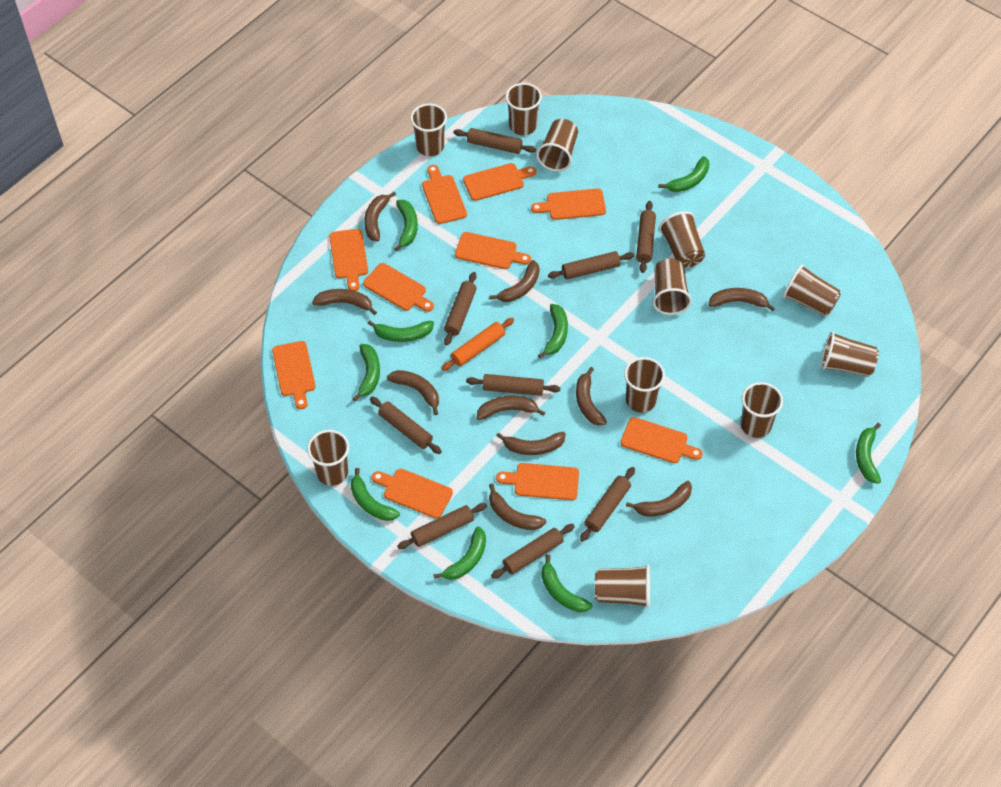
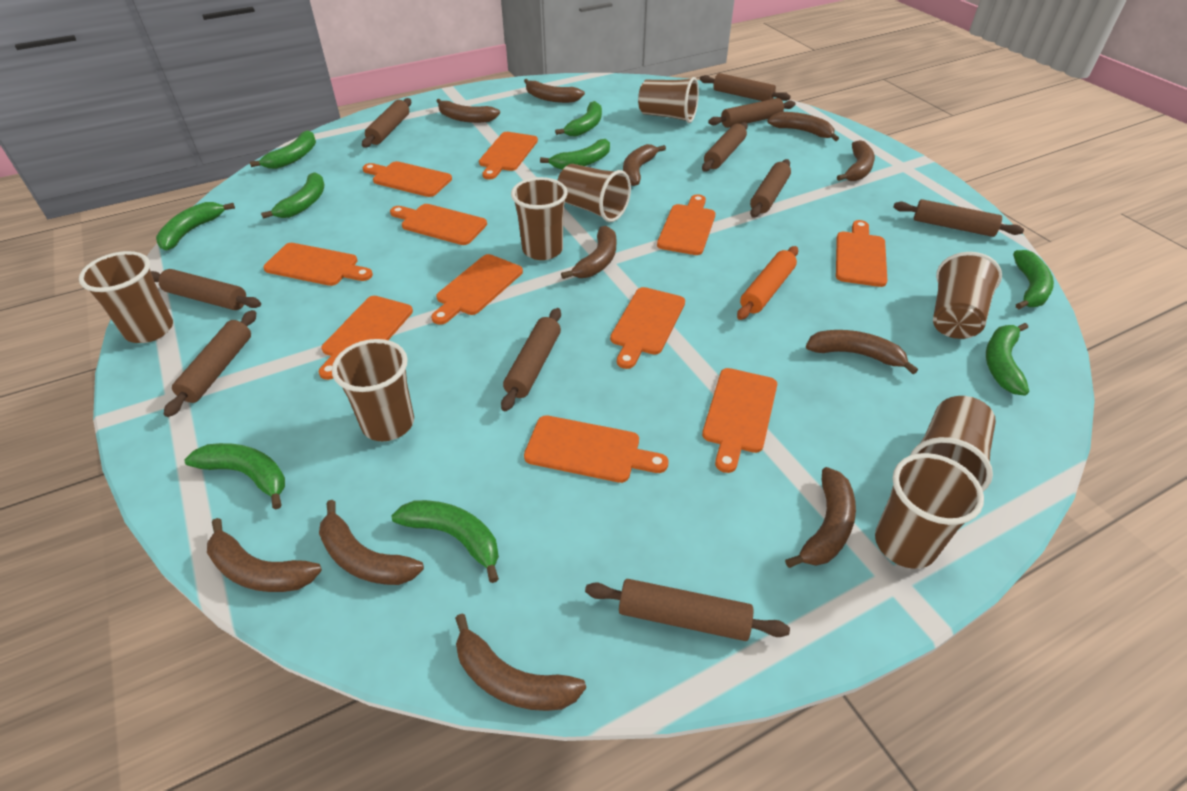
brown banana: 10 -> 11
brown cup: 11 -> 8
brown rolling pin: 9 -> 10
orange cutting board: 10 -> 11

